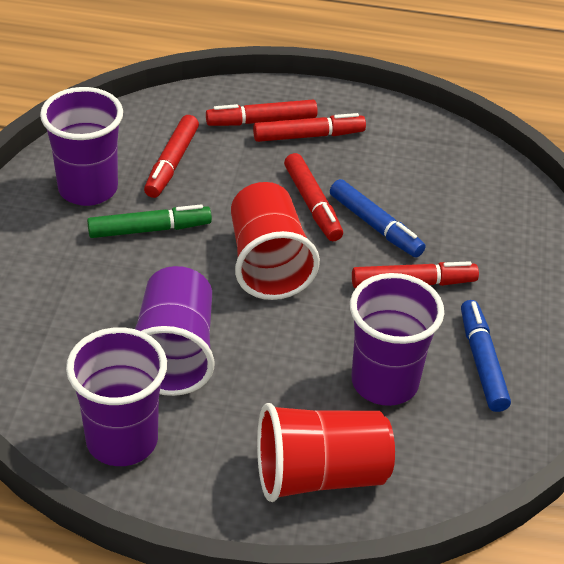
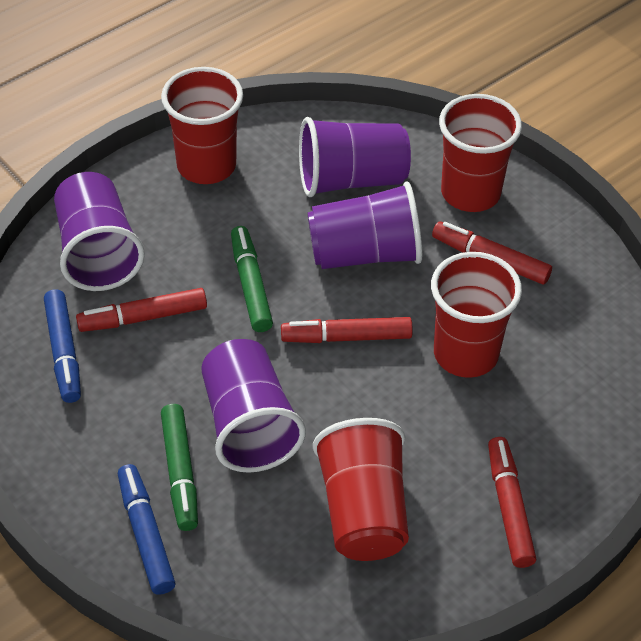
green marker: 1 -> 2
red cup: 2 -> 4
red marker: 5 -> 4

